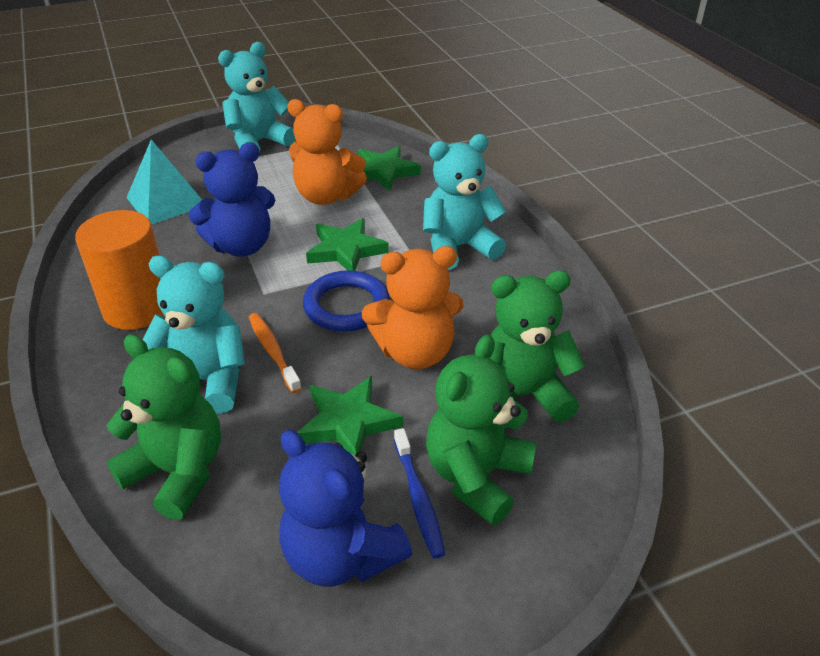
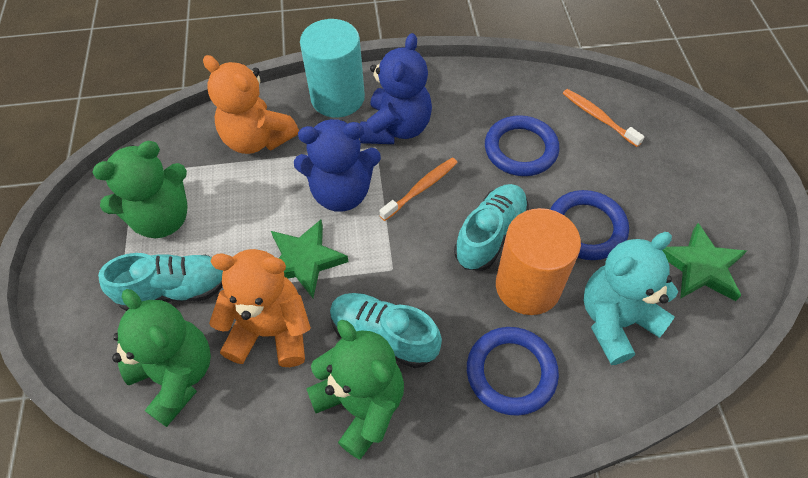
blue ring: 1 -> 3
blue toothbrush: 1 -> 0
green star: 3 -> 2
orange toothbrush: 1 -> 2
turquoise cylinder: 0 -> 1
turquoise pyramid: 1 -> 0
turquoise shoe: 0 -> 3
turquoise teddy bear: 3 -> 1

